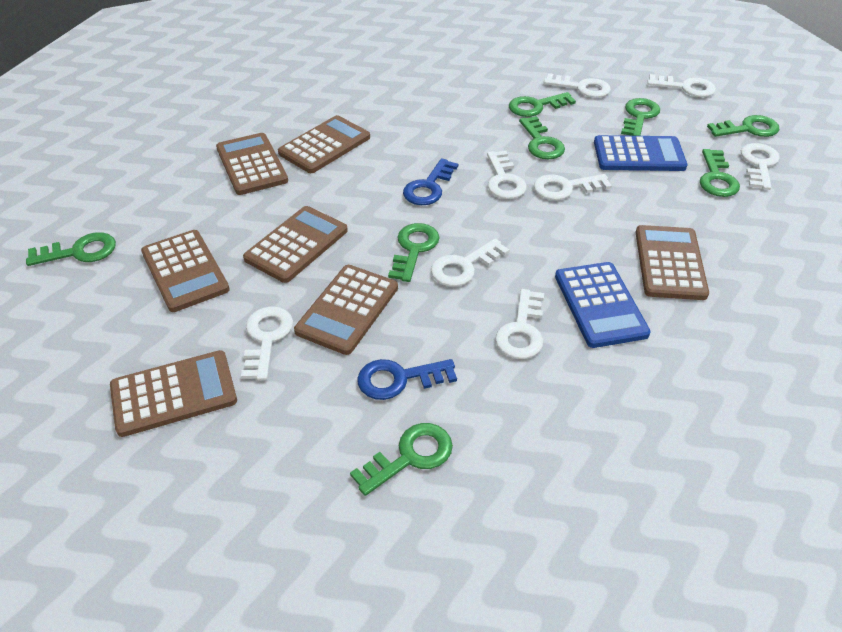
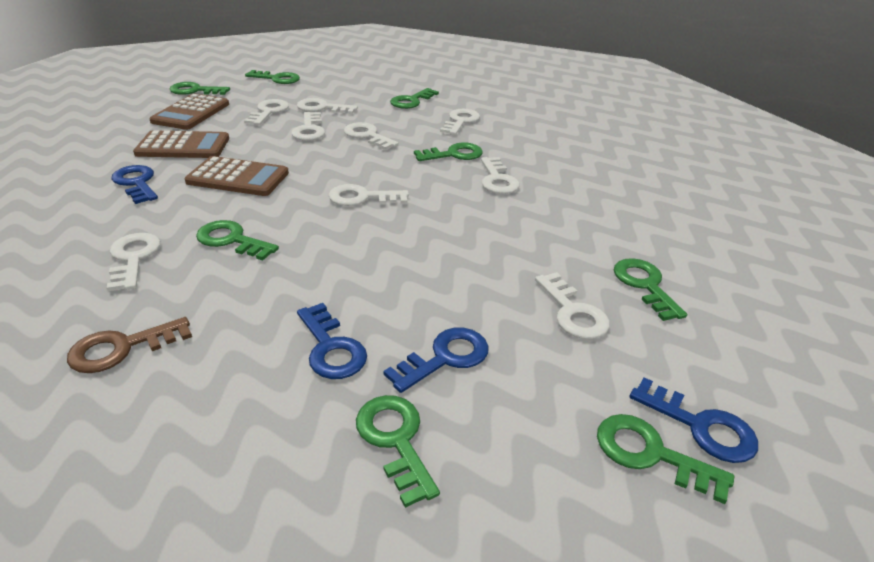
blue calculator: 2 -> 0
blue key: 2 -> 4
brown calculator: 7 -> 3
brown key: 0 -> 1
white key: 8 -> 9

